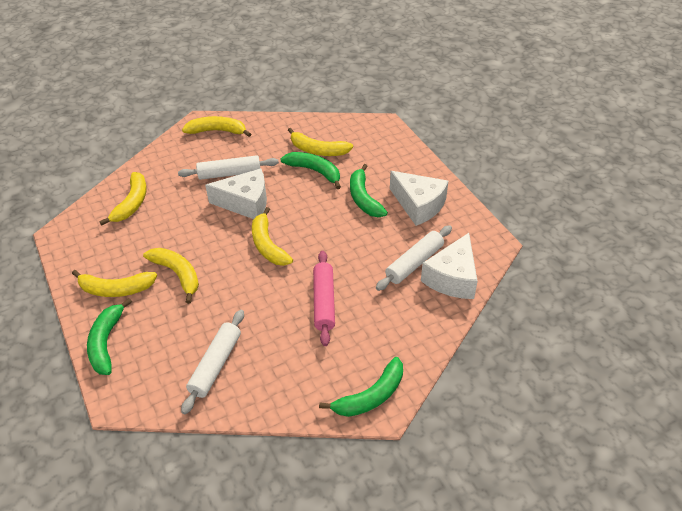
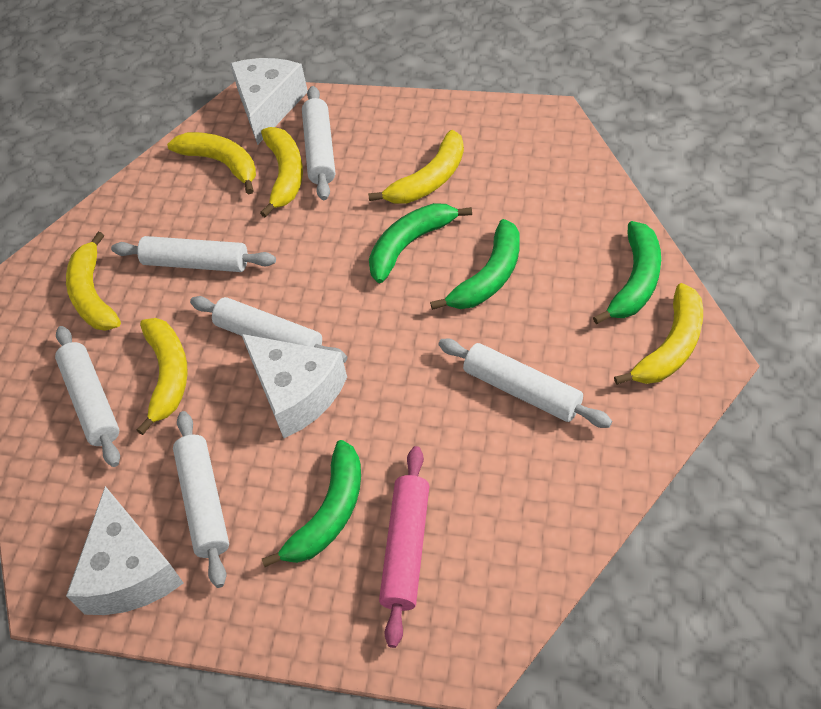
white rolling pin: 3 -> 6

